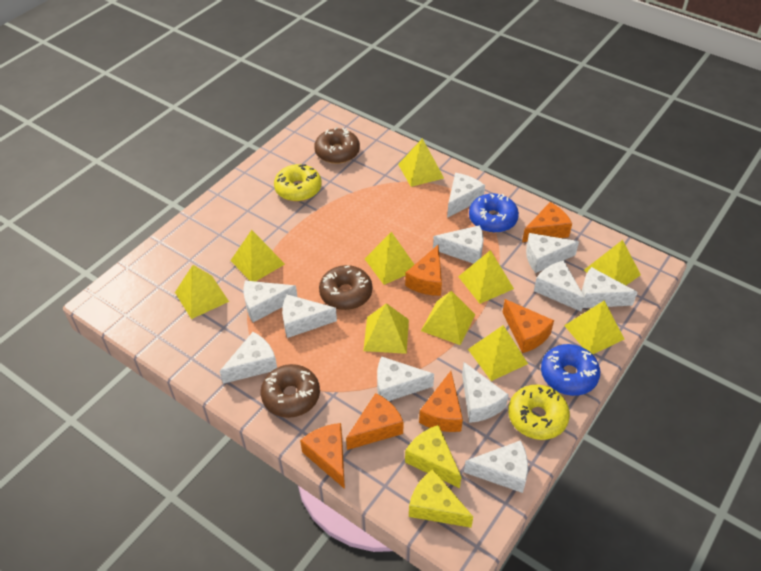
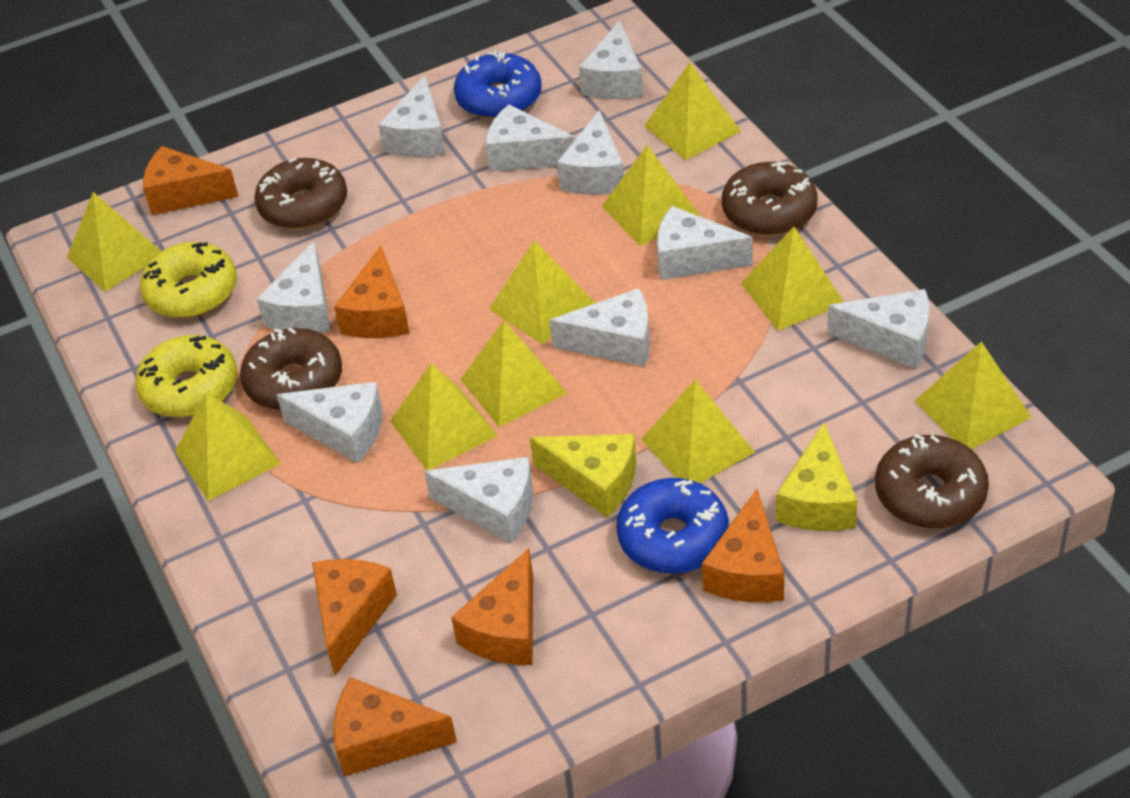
brown donut: 3 -> 4
white cheese: 11 -> 10

